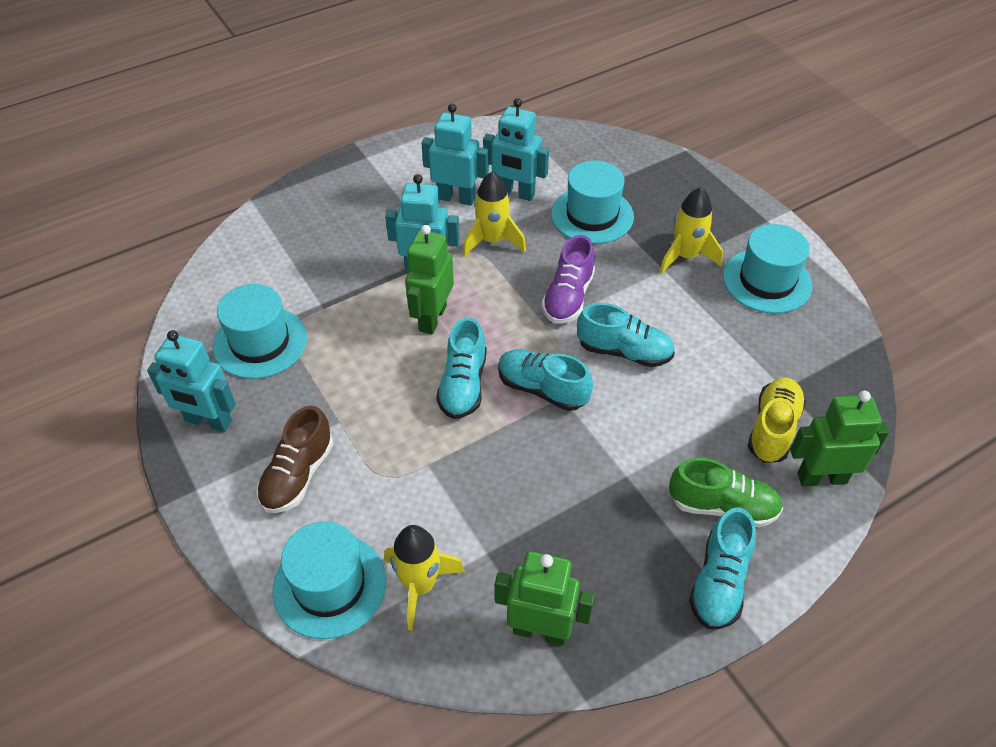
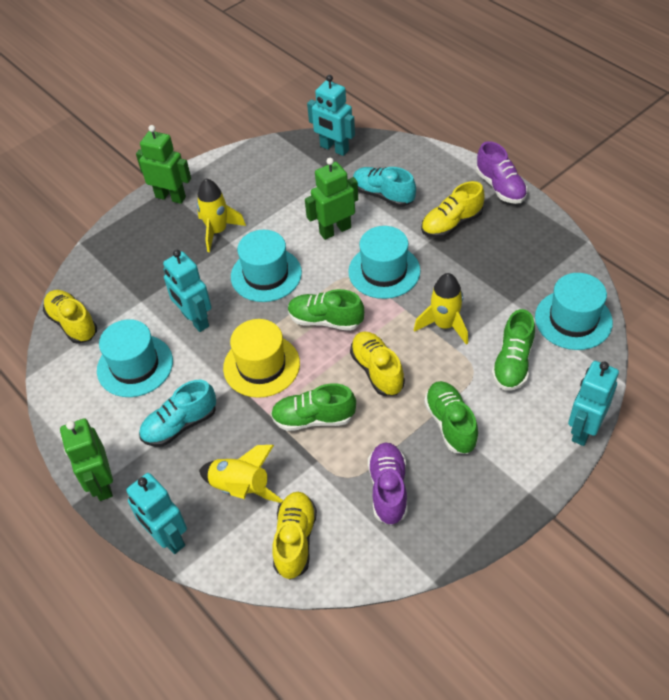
brown shoe: 1 -> 0
green shoe: 1 -> 4
purple shoe: 1 -> 2
turquoise shoe: 4 -> 2
yellow hat: 0 -> 1
yellow shoe: 1 -> 4

